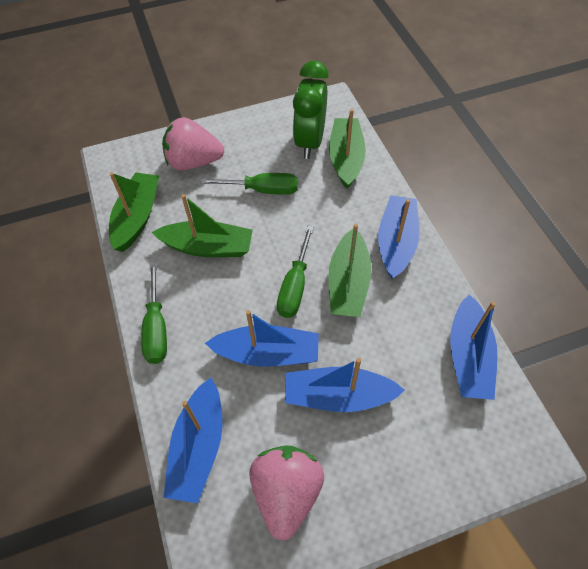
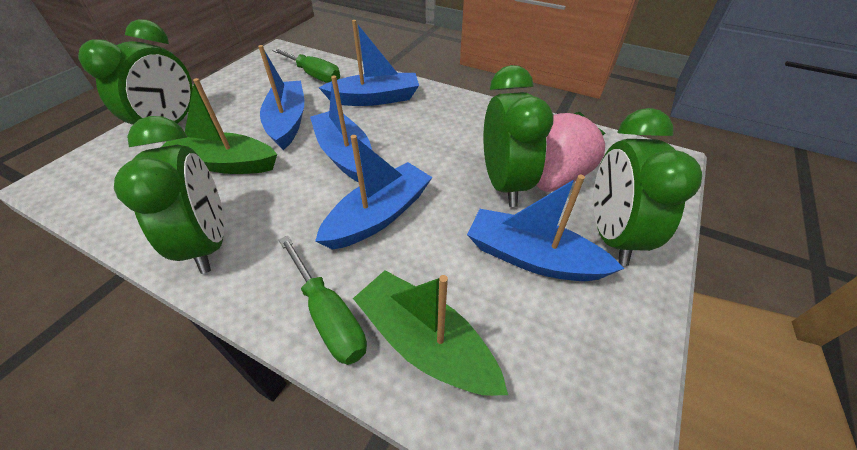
green boat: 4 -> 2
green clock: 1 -> 4
green screwdriver: 3 -> 2
pink strawberry: 2 -> 1

